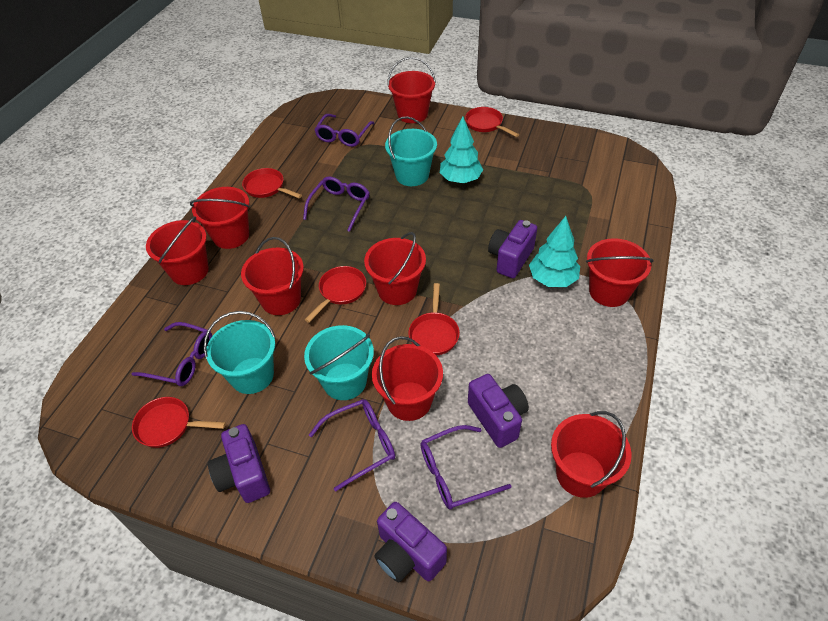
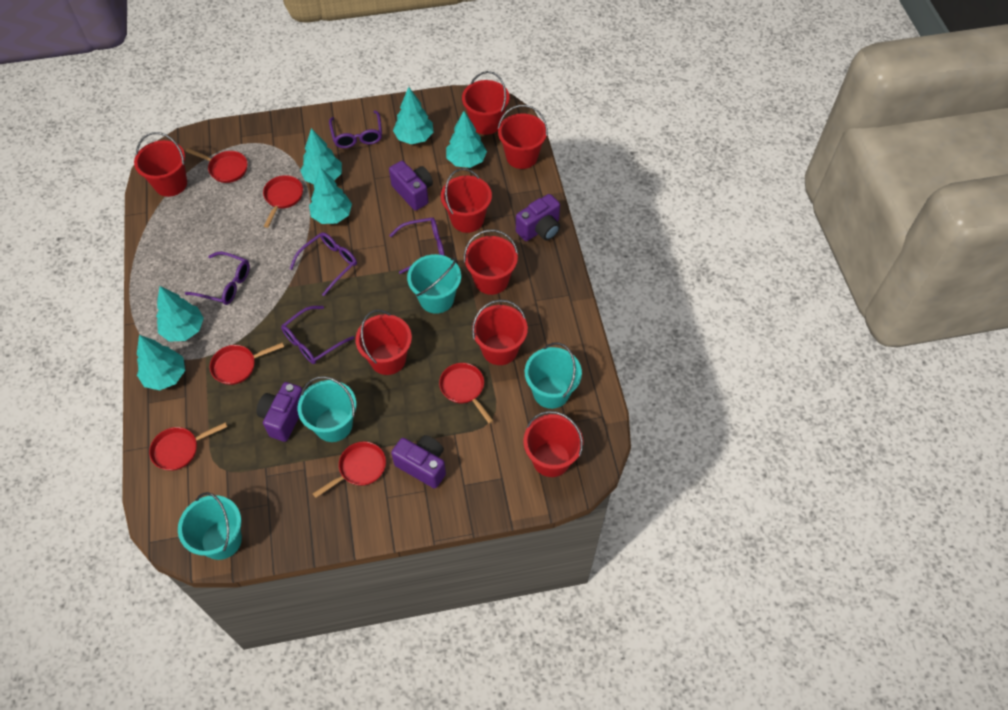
red pan: 5 -> 6
turquoise bucket: 3 -> 4
turquoise tree: 2 -> 6

